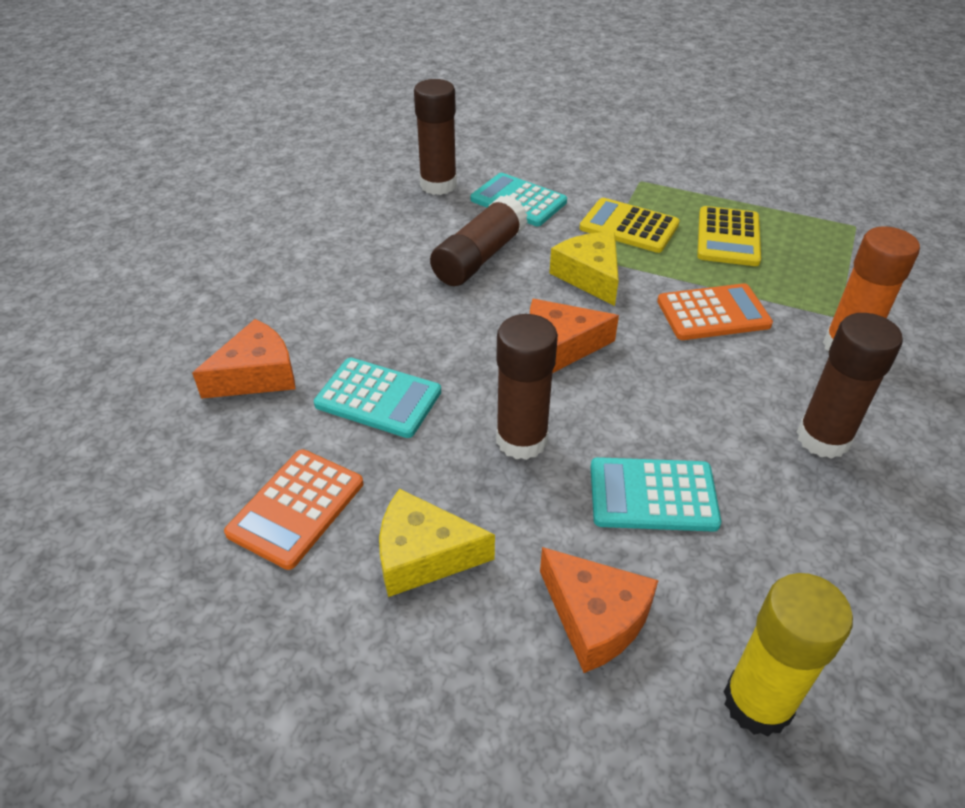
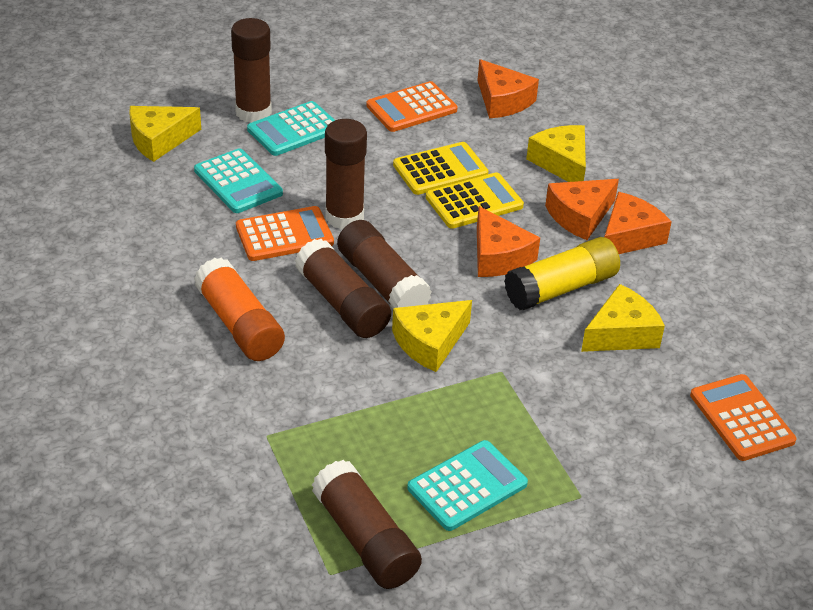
brown glue stick: 4 -> 5
orange calculator: 2 -> 3
orange cheese: 3 -> 4
yellow cheese: 2 -> 4

